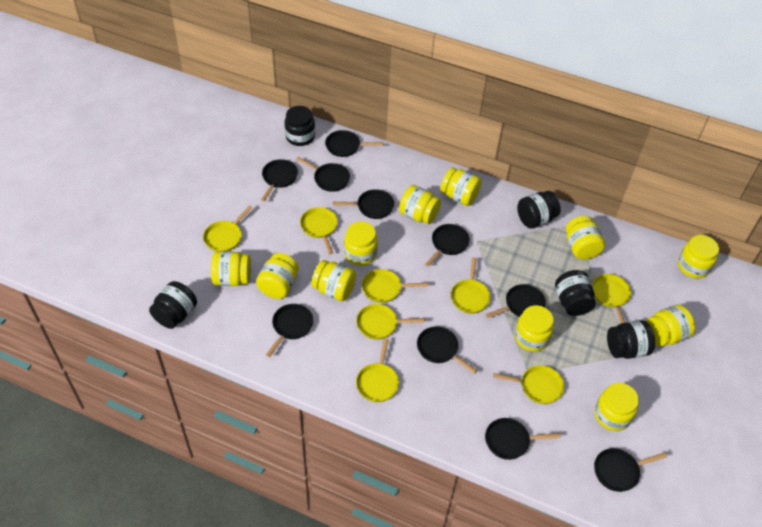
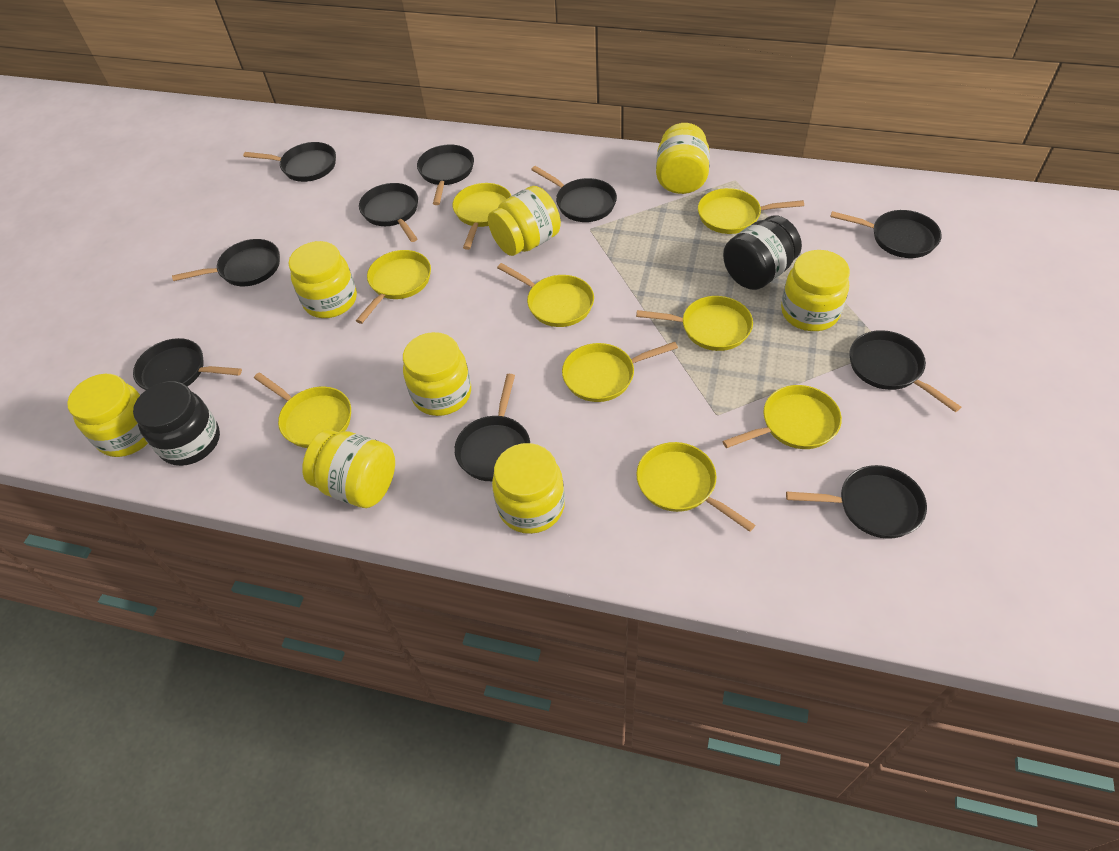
black jar: 5 -> 2
yellow jar: 11 -> 8
yellow pan: 8 -> 9

